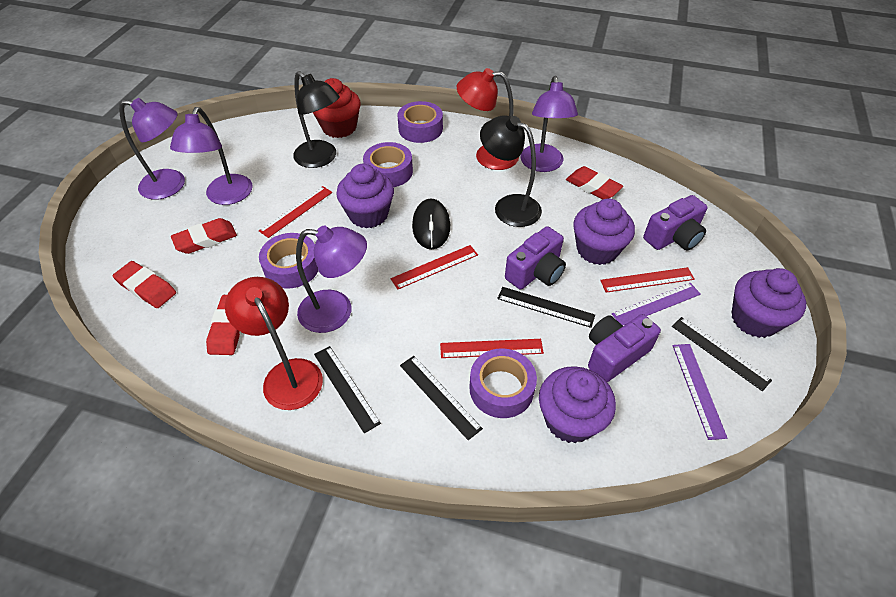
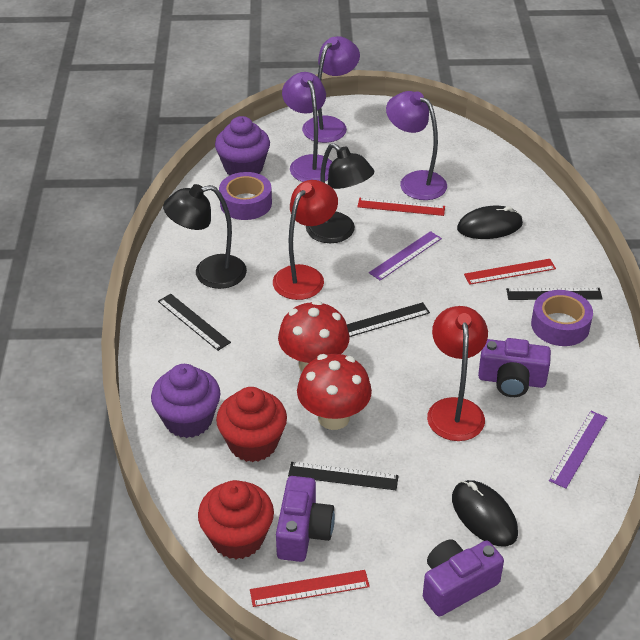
black mouse: 1 -> 2
purple cupcake: 4 -> 2
purple lamp: 4 -> 3
purple tape: 4 -> 2
red cupcake: 1 -> 2
red eraser: 4 -> 0
red mushroom: 0 -> 2
red ruler: 4 -> 3

